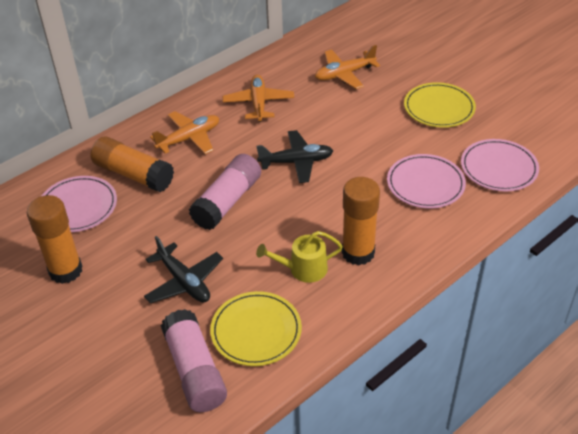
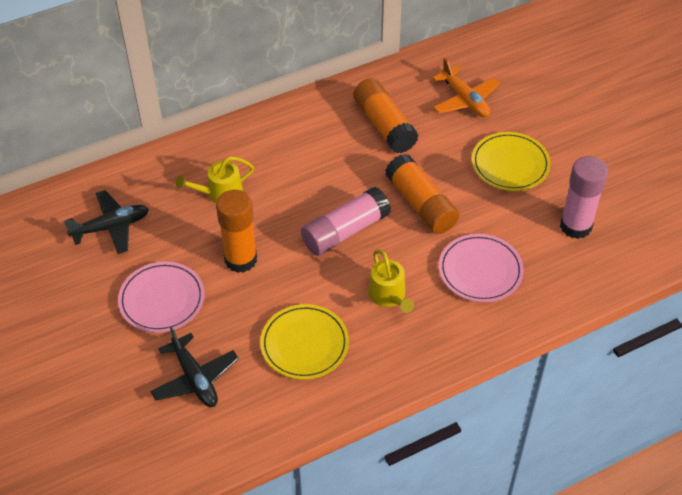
orange plane: 3 -> 1
pink plate: 3 -> 2
yellow watering can: 1 -> 2

